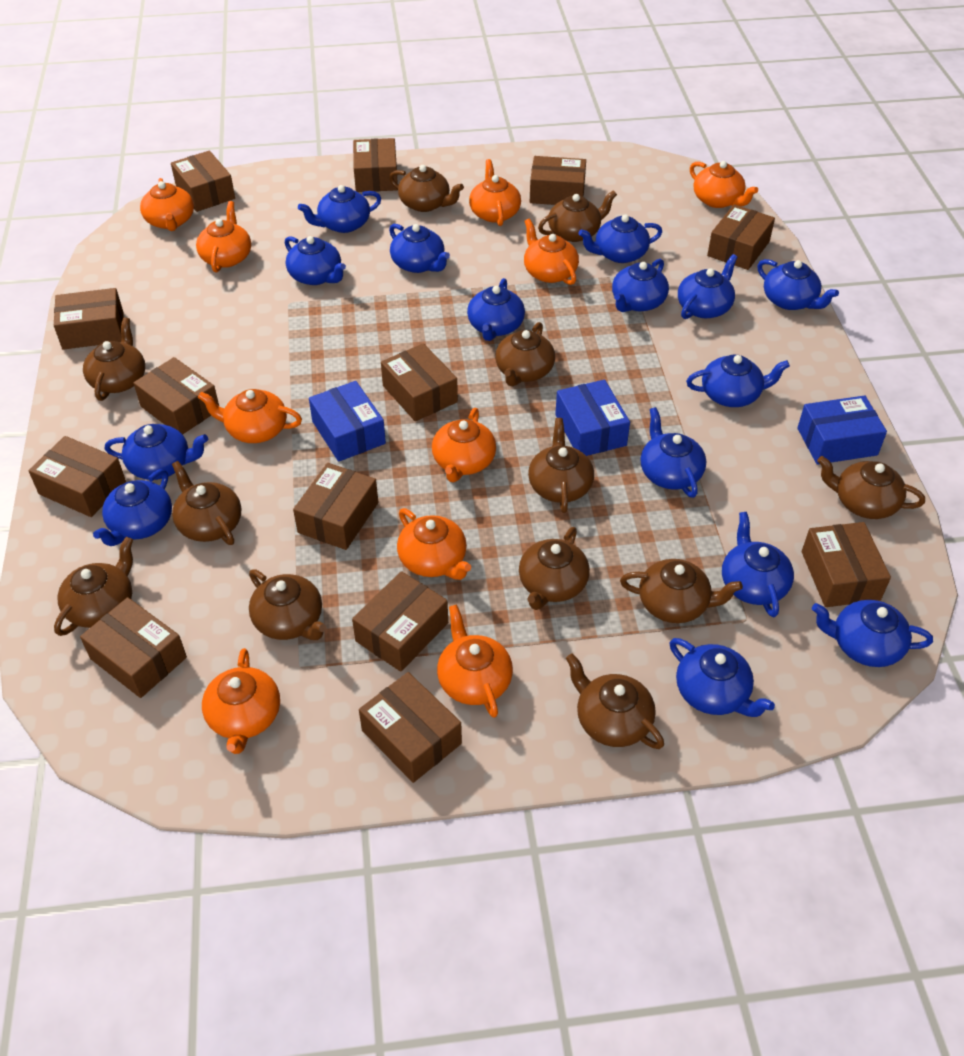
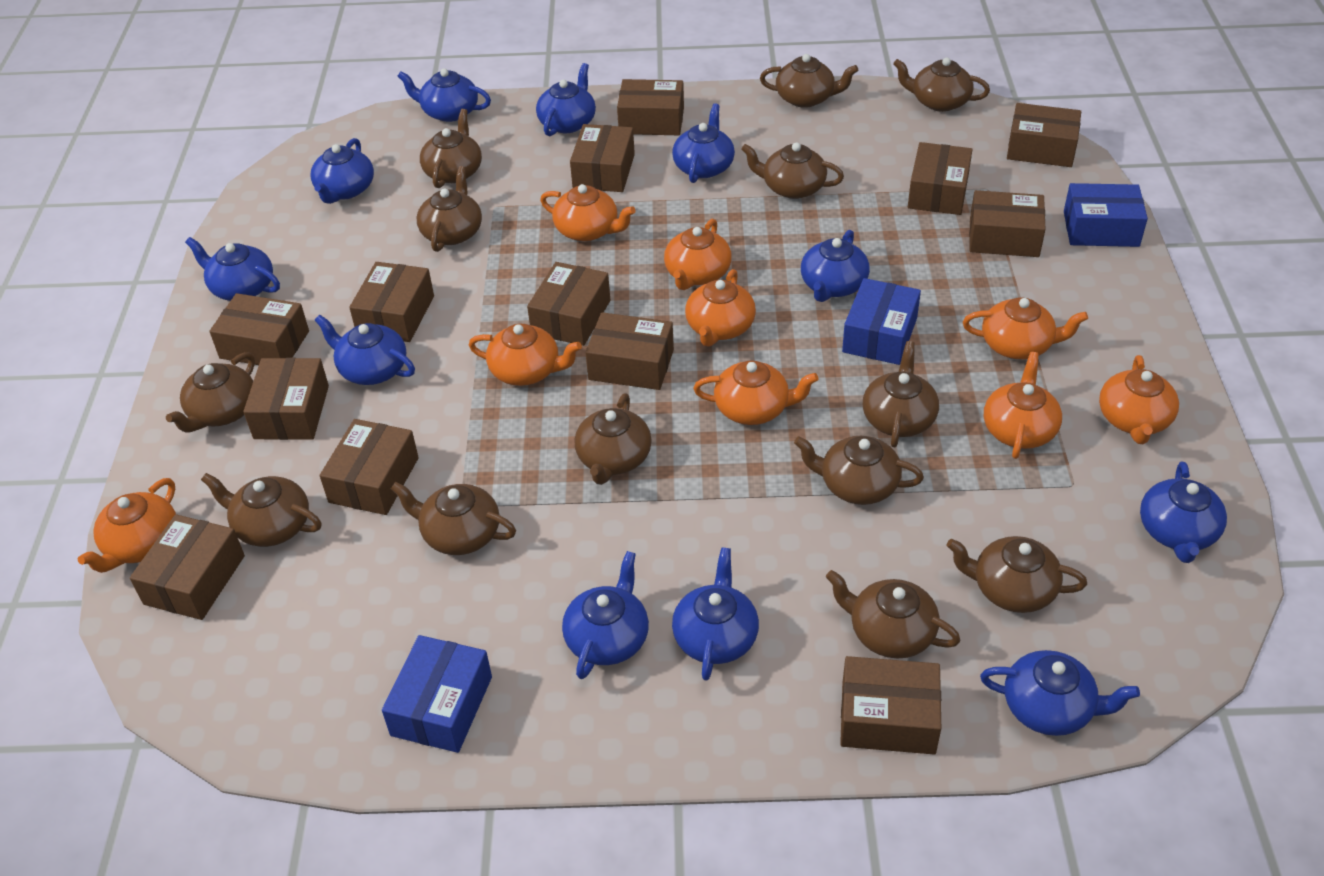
blue teapot: 15 -> 11
brown teapot: 12 -> 13
orange teapot: 10 -> 9

